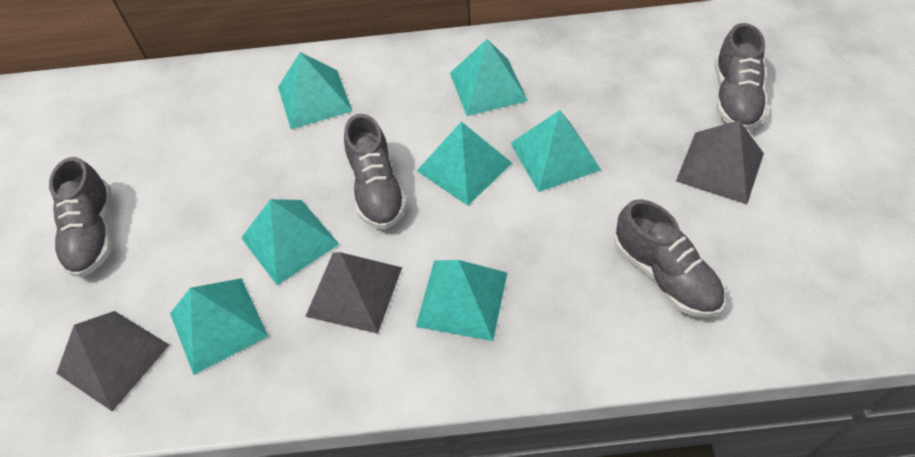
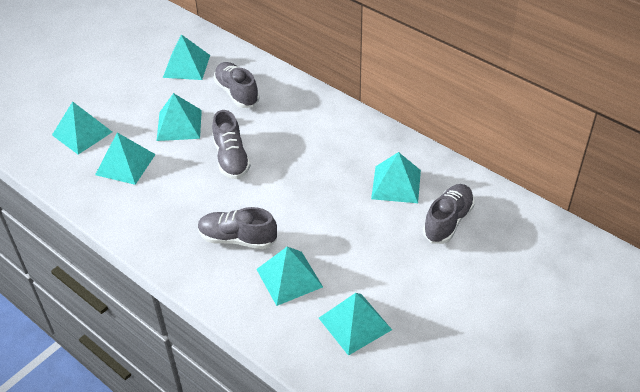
grey pyramid: 3 -> 0

